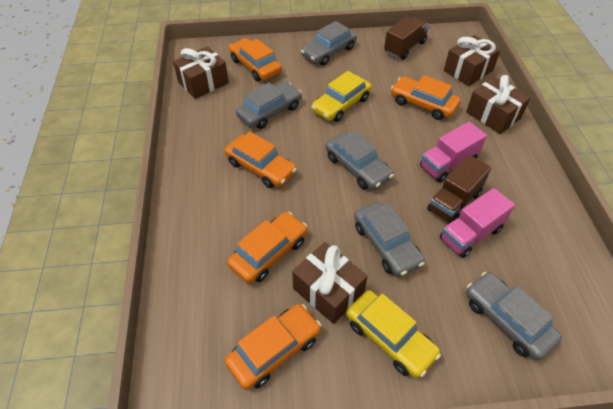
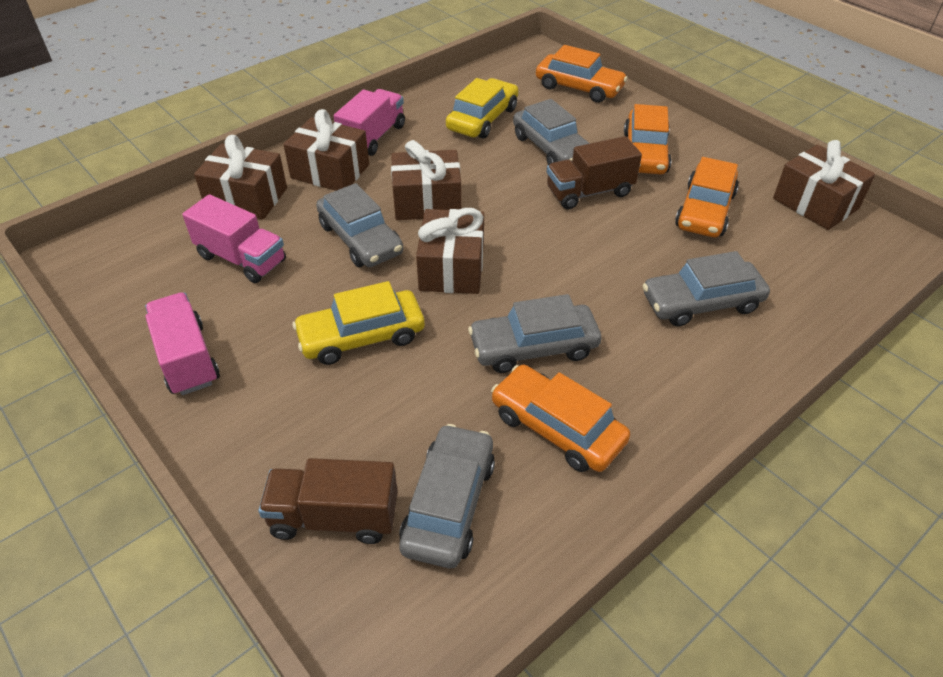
brown gift: 4 -> 5
orange car: 5 -> 4
pink truck: 2 -> 3

